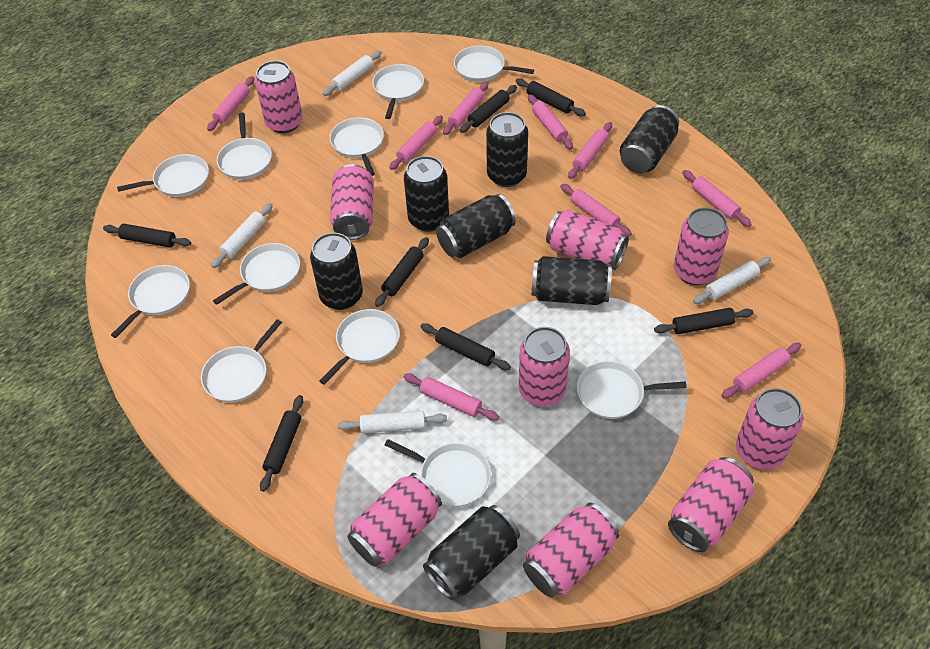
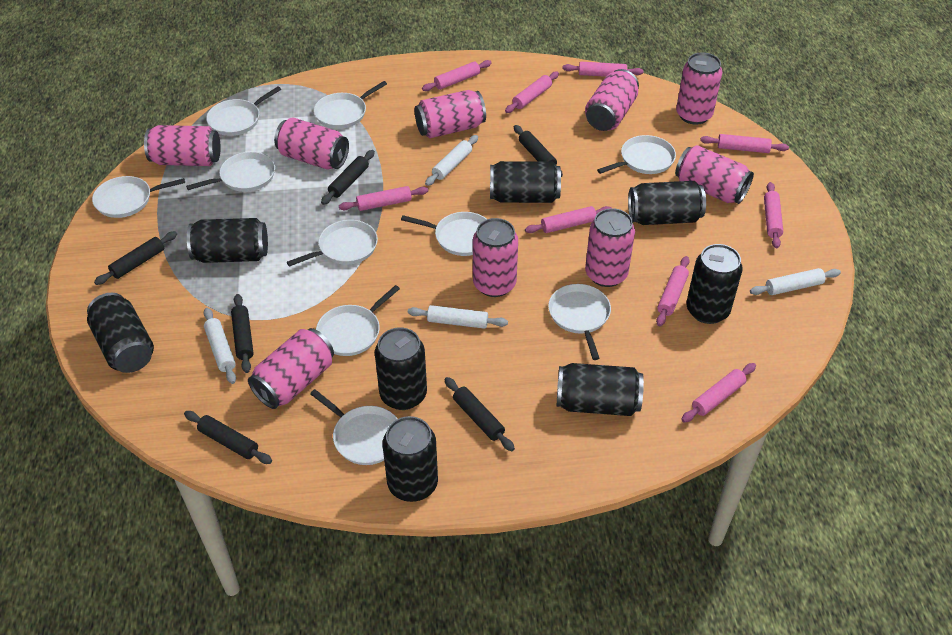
black can: 7 -> 8
black rolling pin: 7 -> 6
white pan: 11 -> 10

